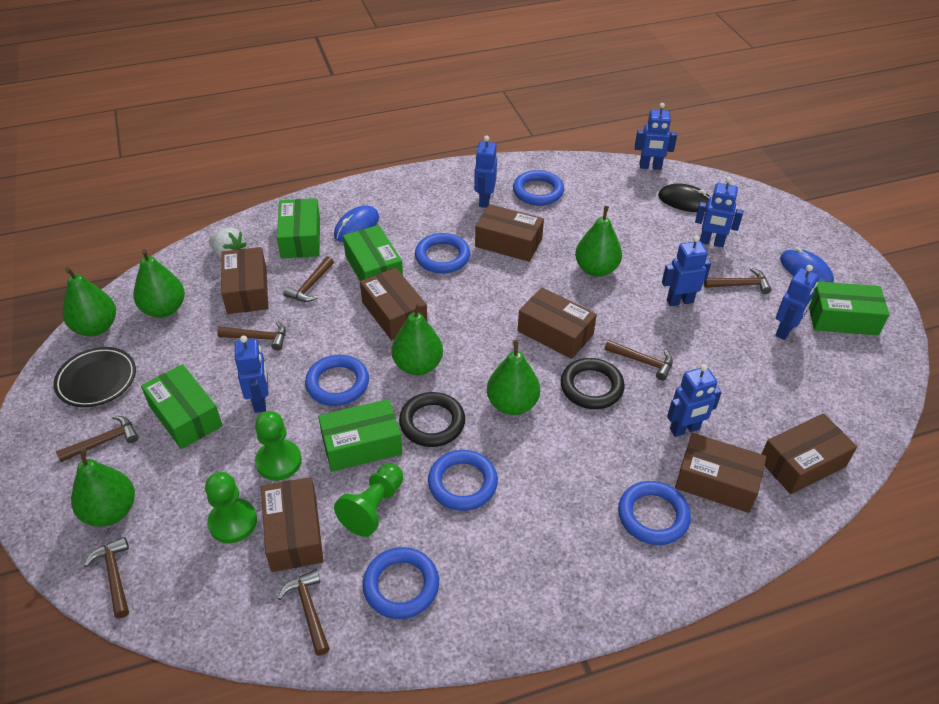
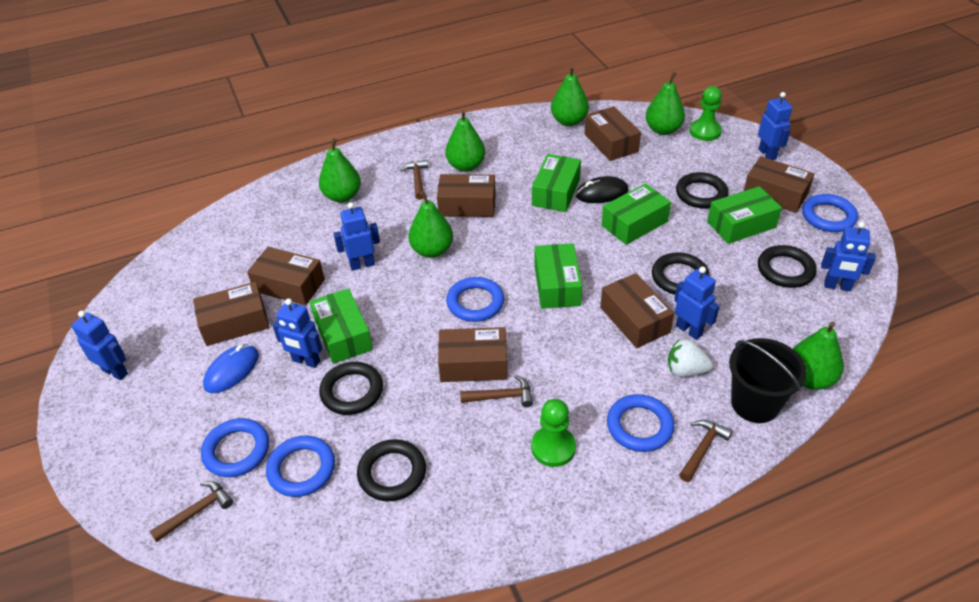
black bucket: 0 -> 1
black plate: 1 -> 0
black ring: 2 -> 5
blue mouse: 2 -> 1
blue ring: 6 -> 5
blue robot: 7 -> 6
brown hammer: 7 -> 4
green pawn: 3 -> 2

